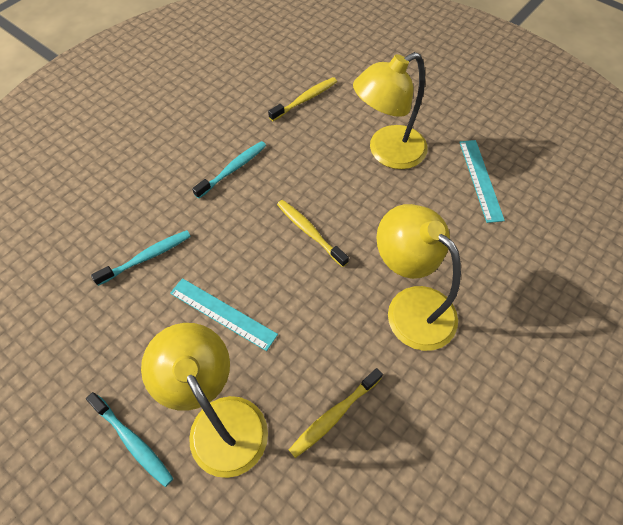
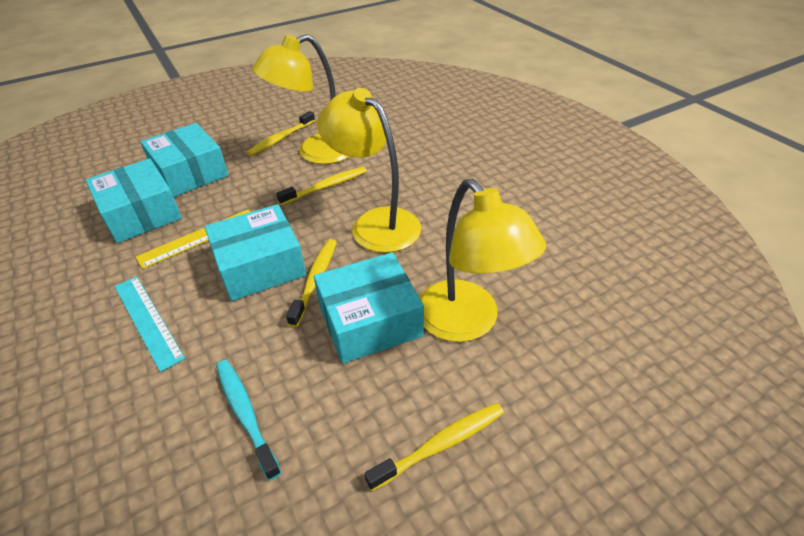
turquoise box: 0 -> 4
turquoise ruler: 2 -> 1
turquoise toothbrush: 3 -> 1
yellow ruler: 0 -> 1
yellow toothbrush: 3 -> 4

